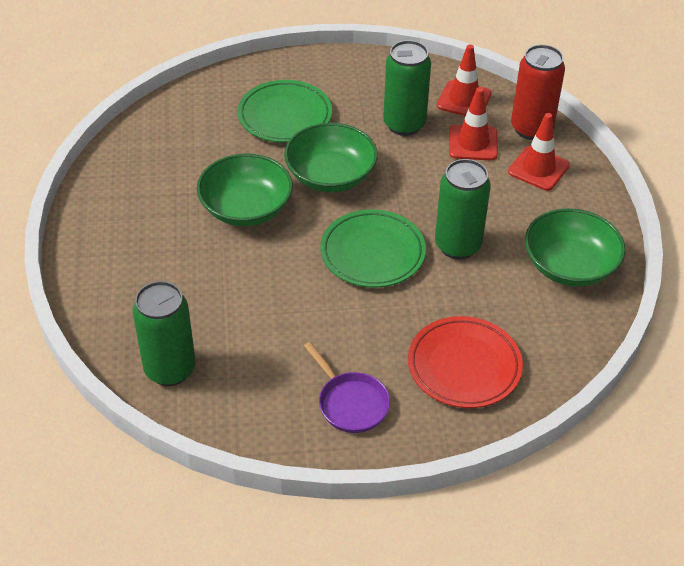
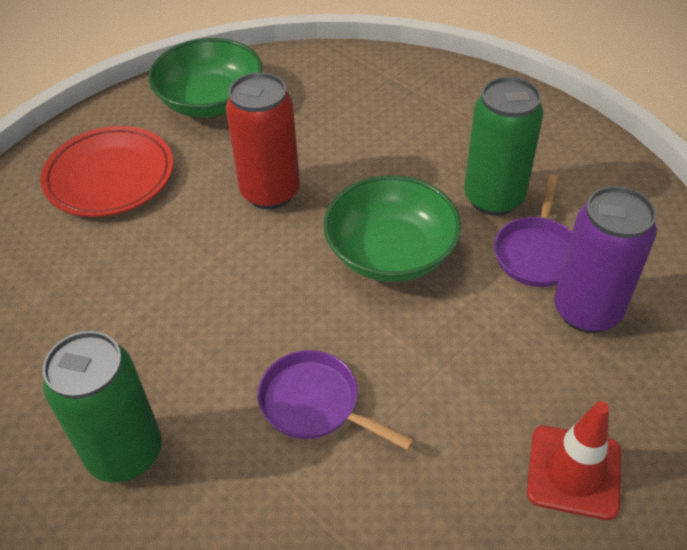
green bowl: 3 -> 2
green can: 3 -> 2
green plate: 2 -> 0
purple can: 0 -> 1
purple pan: 1 -> 2
red traffic cone: 3 -> 1

